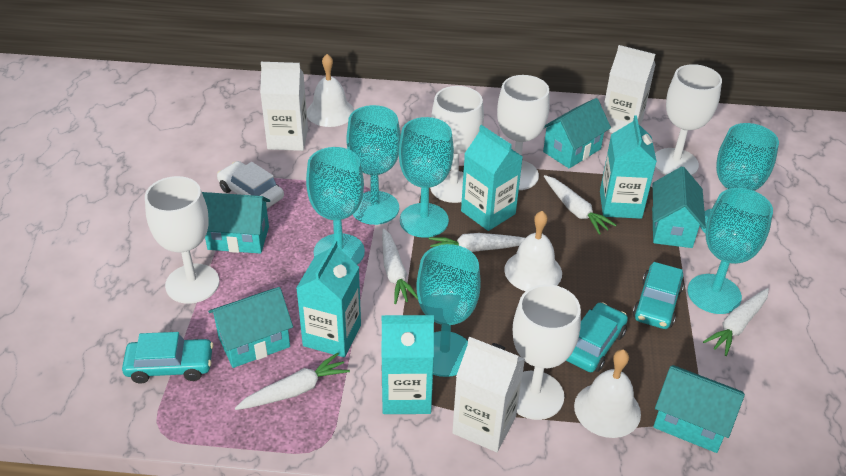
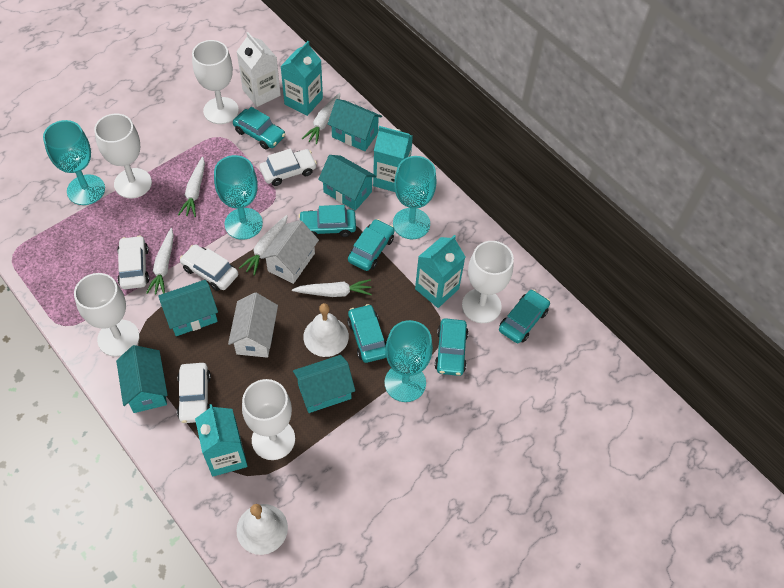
turquoise car: 3 -> 6
turquoise goblet: 6 -> 4
white bell: 3 -> 2
white car: 1 -> 4
white carton: 3 -> 1
white house: 0 -> 2

